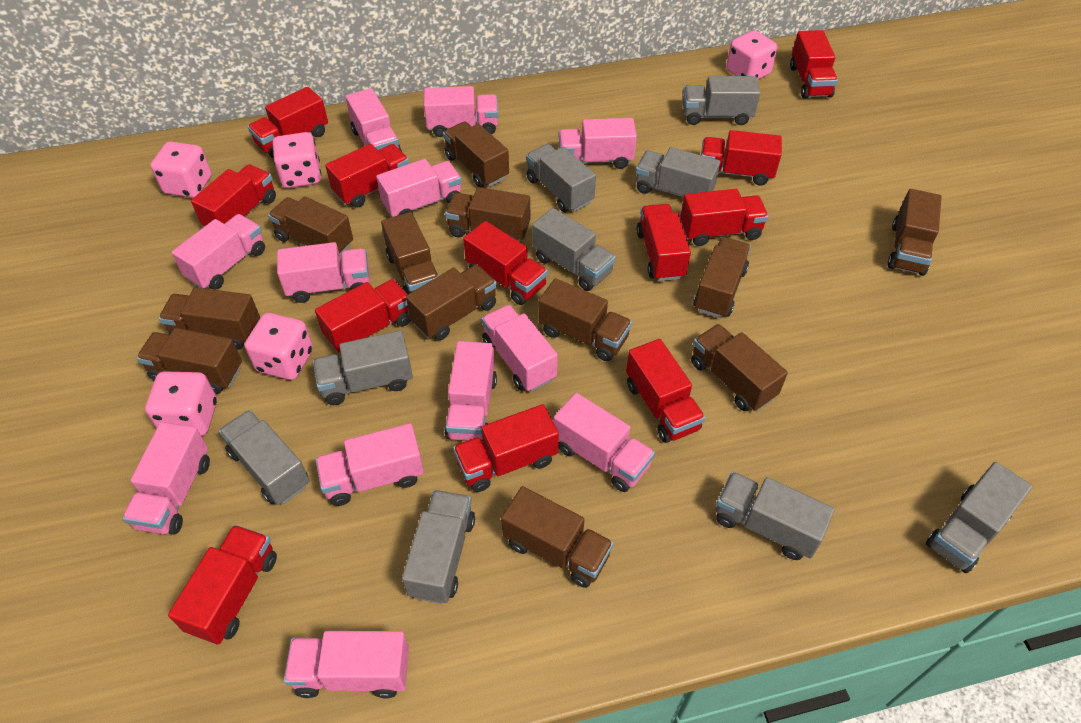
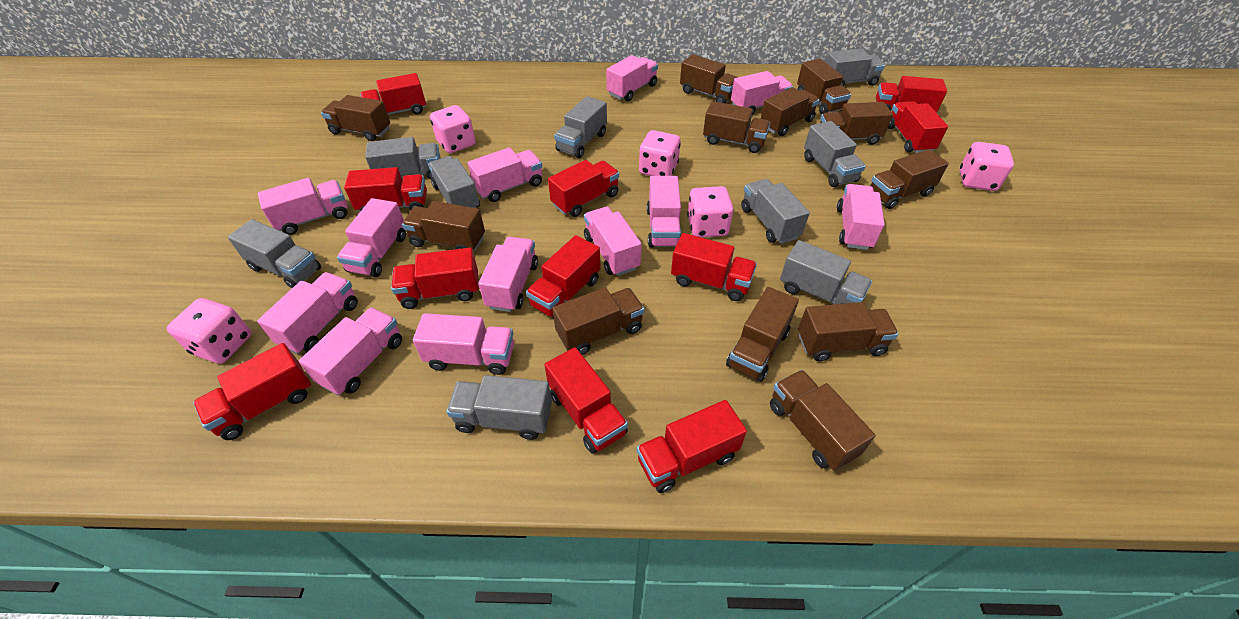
red truck: 12 -> 11

